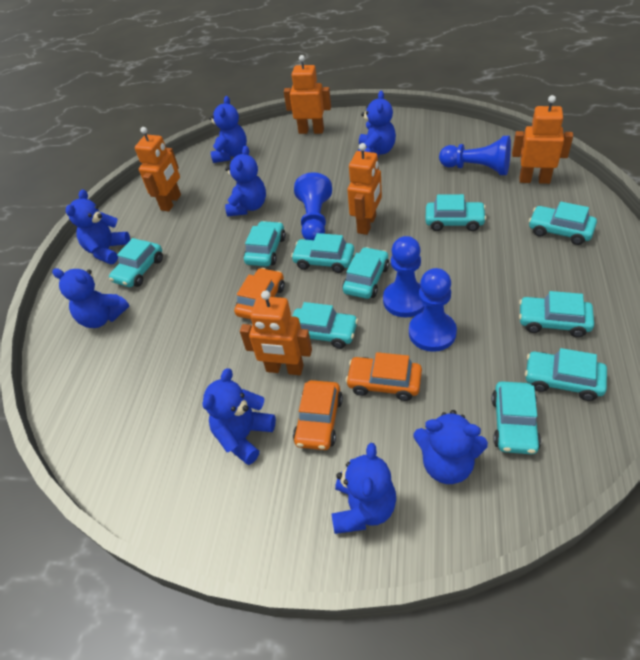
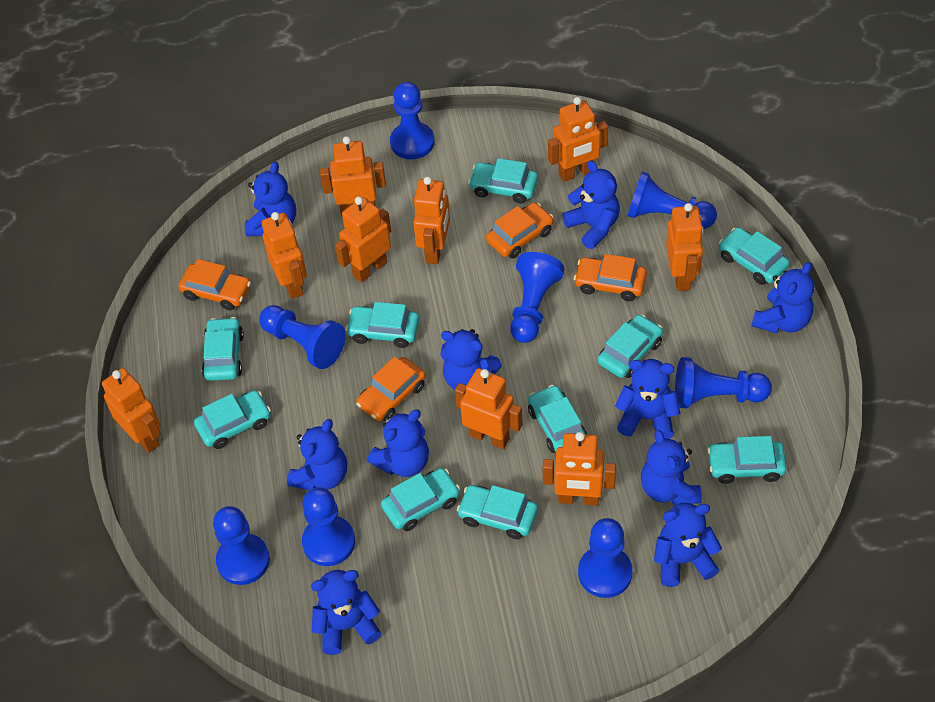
blue pawn: 4 -> 8
blue teddy bear: 8 -> 10
orange car: 3 -> 4
orange robot: 5 -> 9

